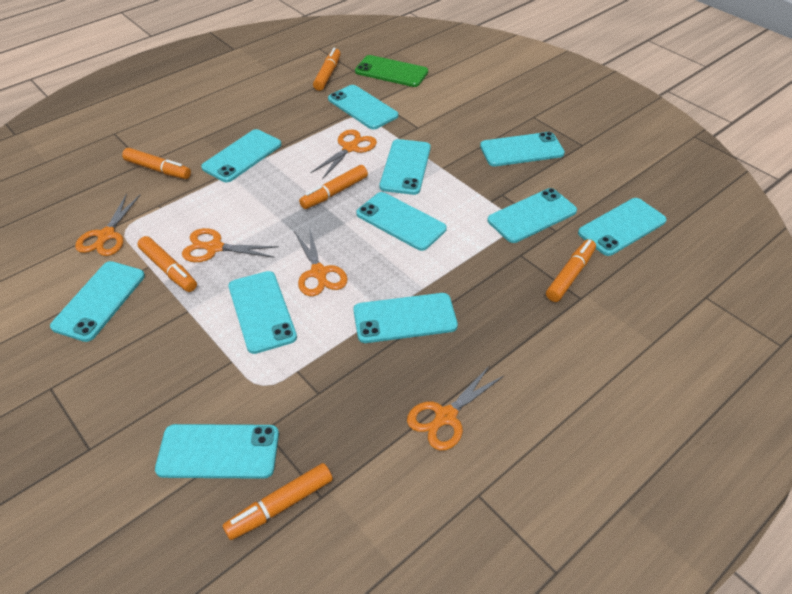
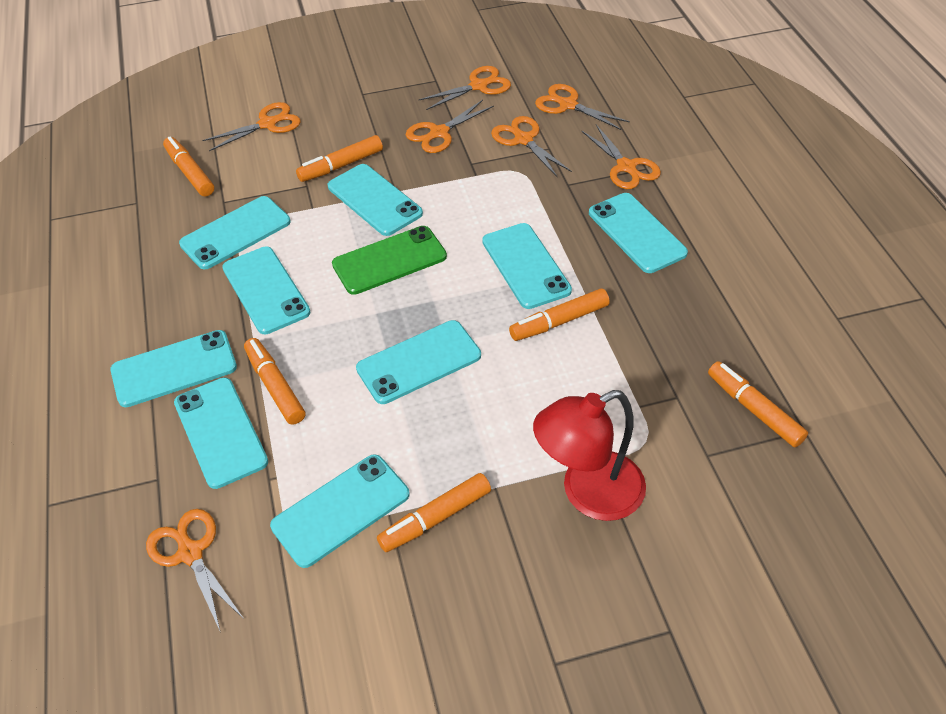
orange scissors: 5 -> 7
red lamp: 0 -> 1
turquoise phone: 11 -> 9

